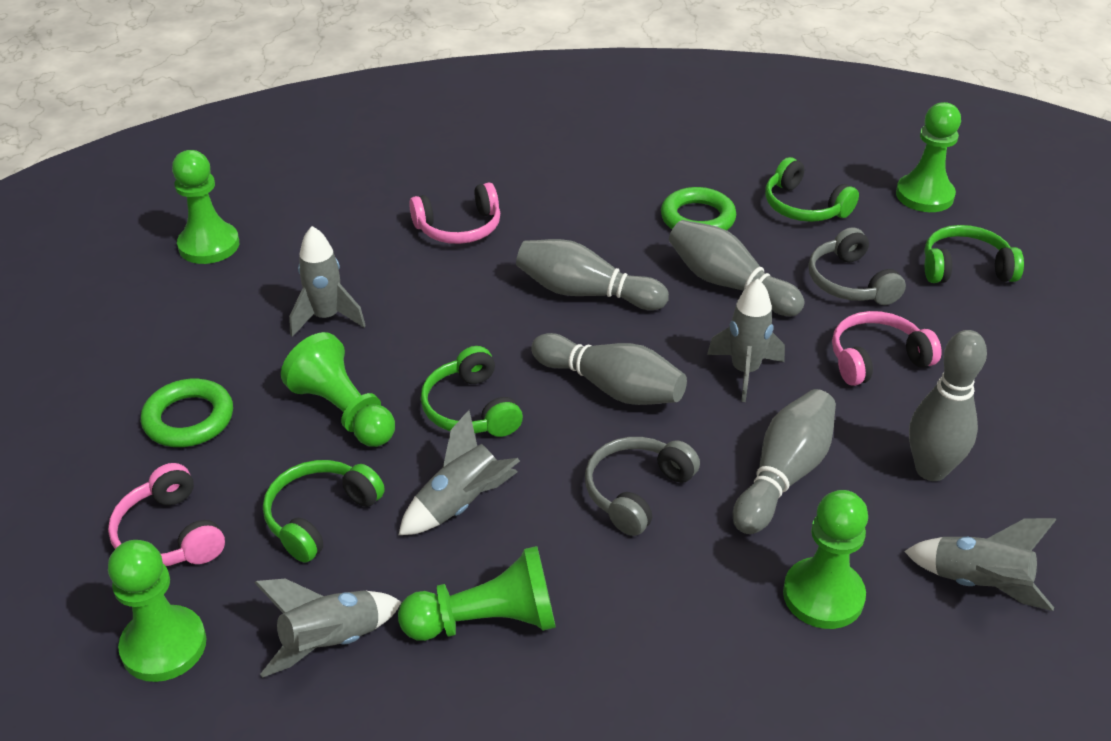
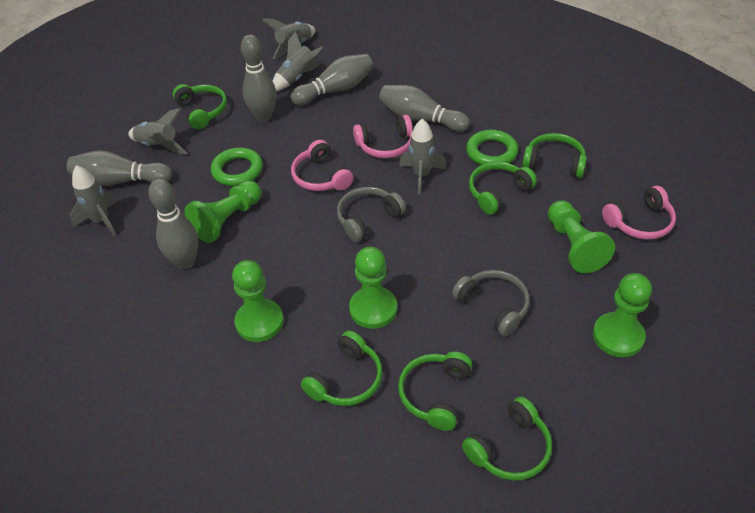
green headphones: 4 -> 6
green pawn: 6 -> 5

